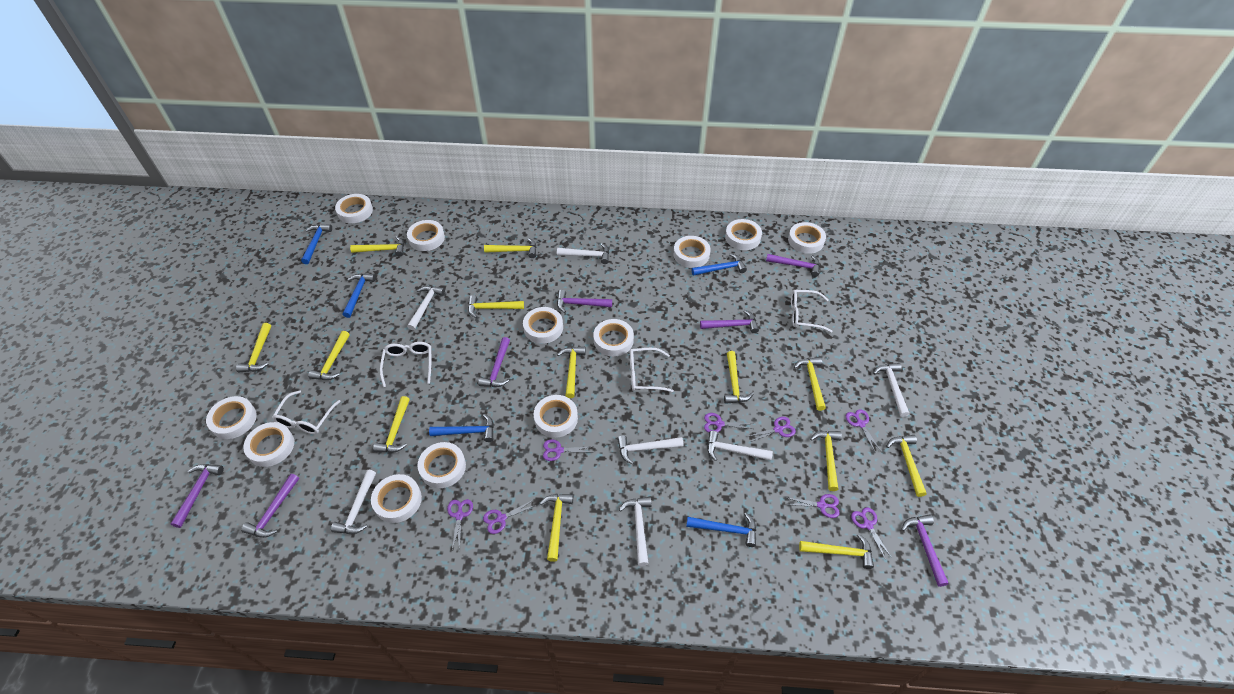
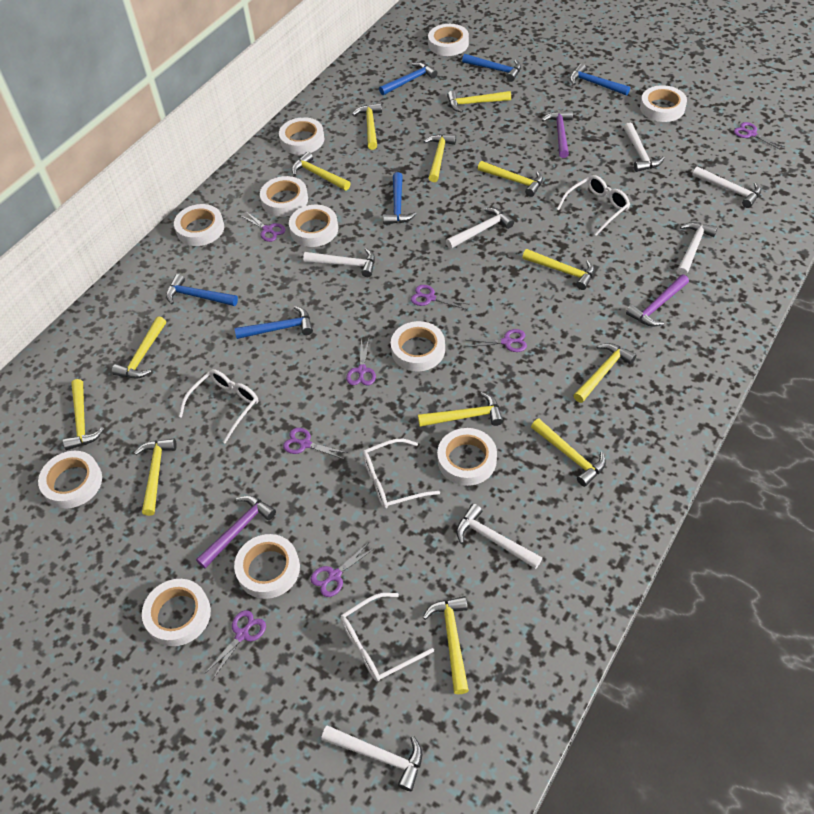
blue hammer: 5 -> 6
purple hammer: 7 -> 3
white tape: 12 -> 11

